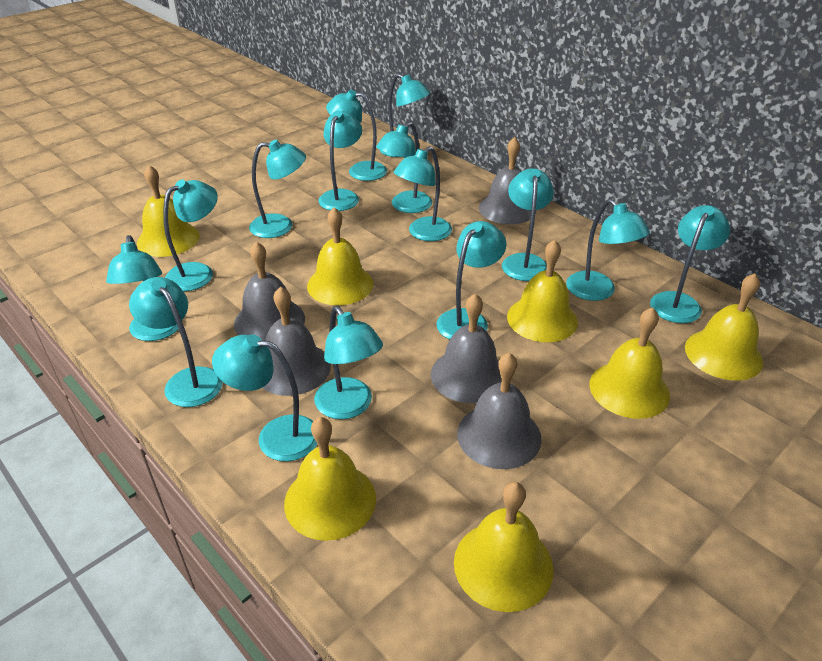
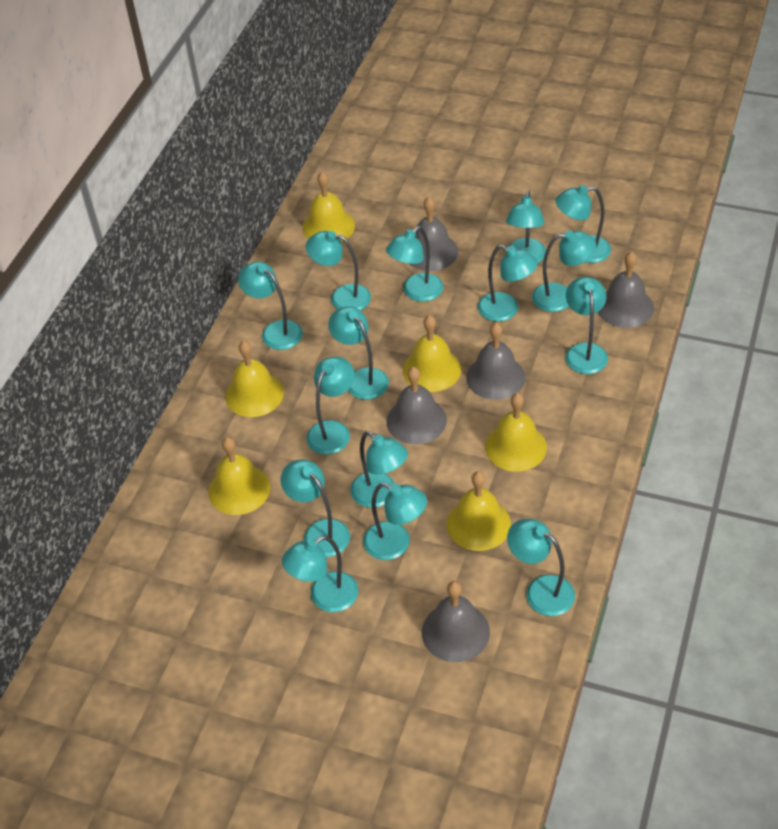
yellow bell: 7 -> 6

